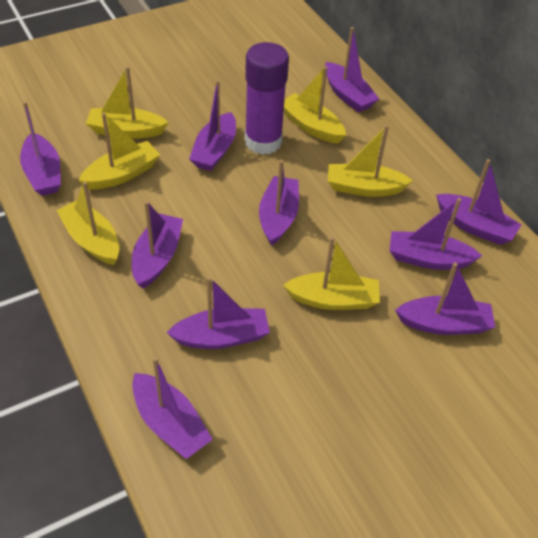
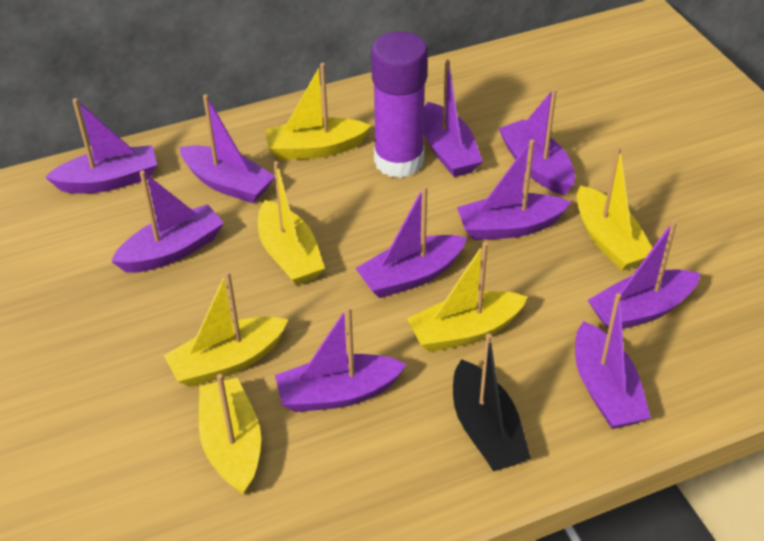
black boat: 0 -> 1

